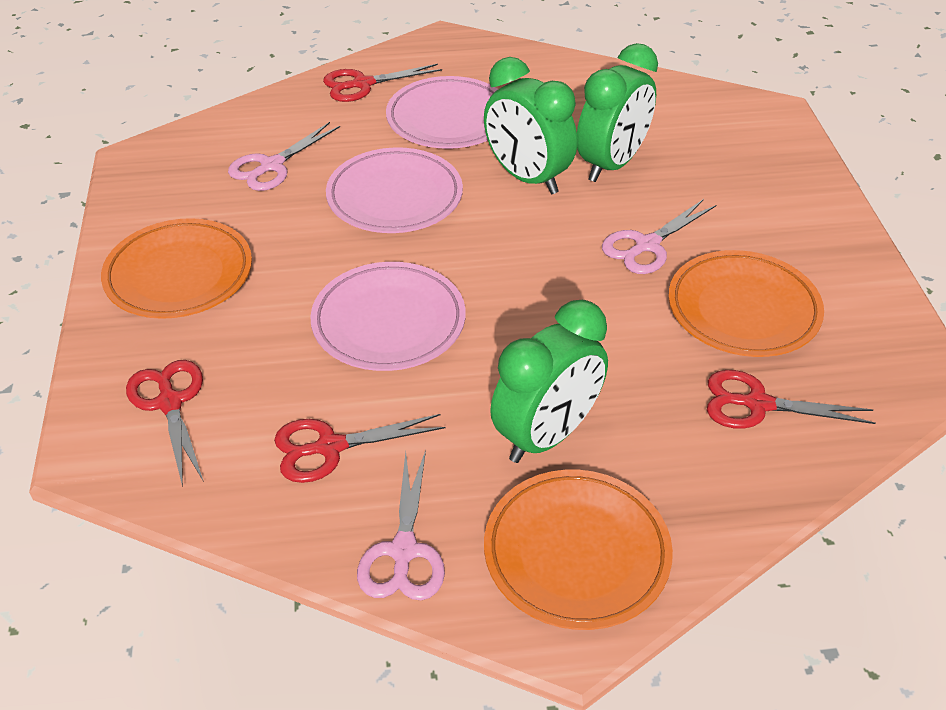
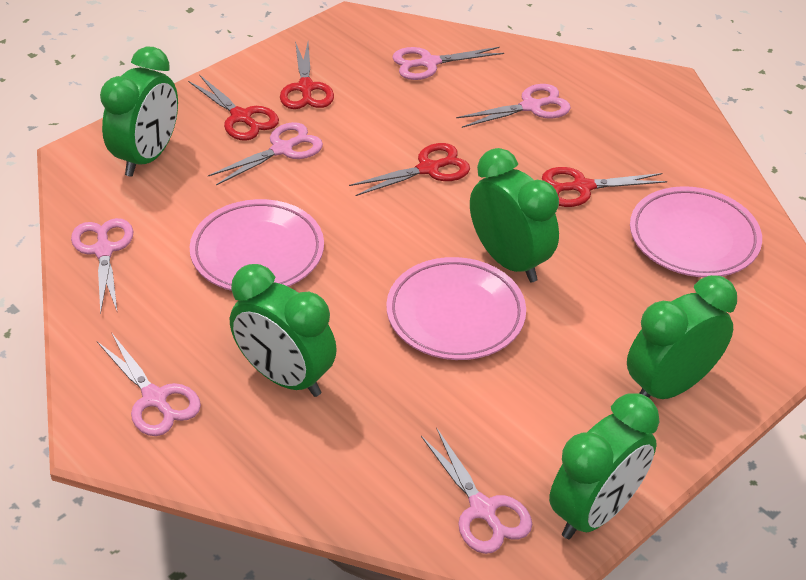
green clock: 3 -> 5
orange plate: 3 -> 0
pink scissors: 3 -> 6

